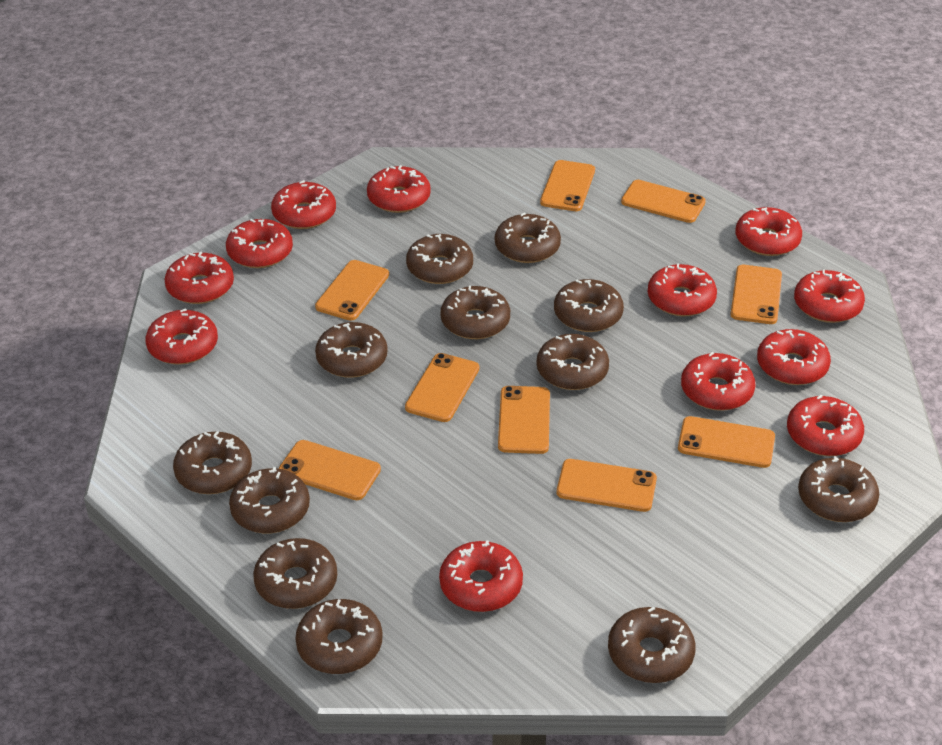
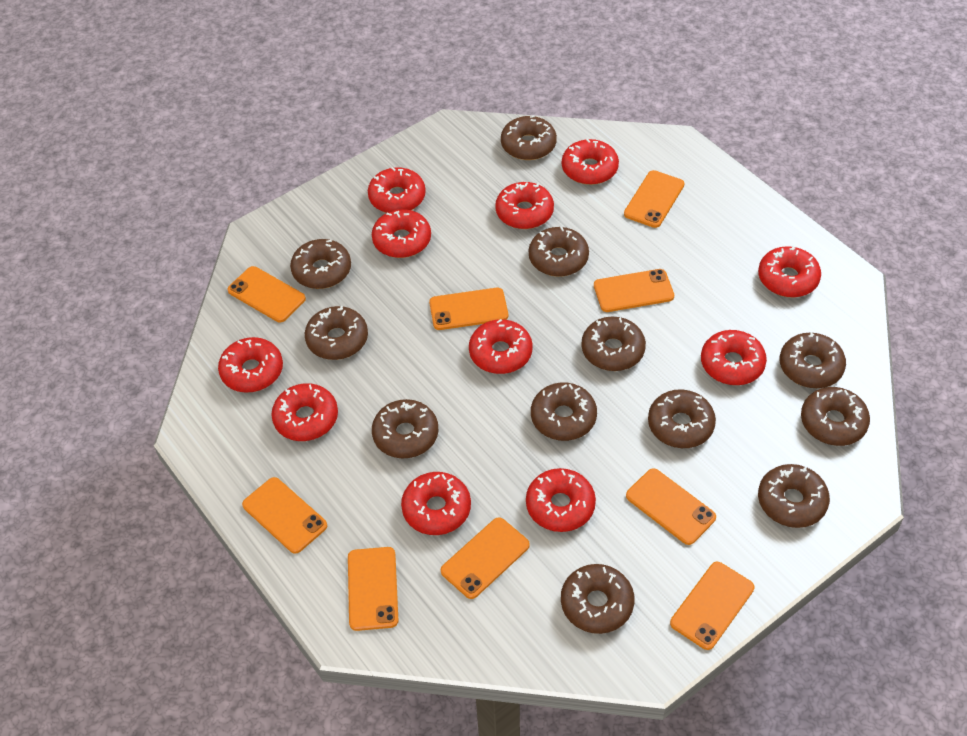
red donut: 12 -> 11

